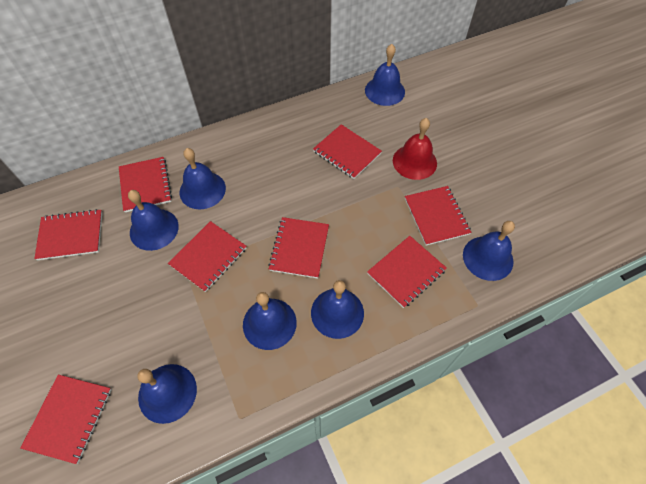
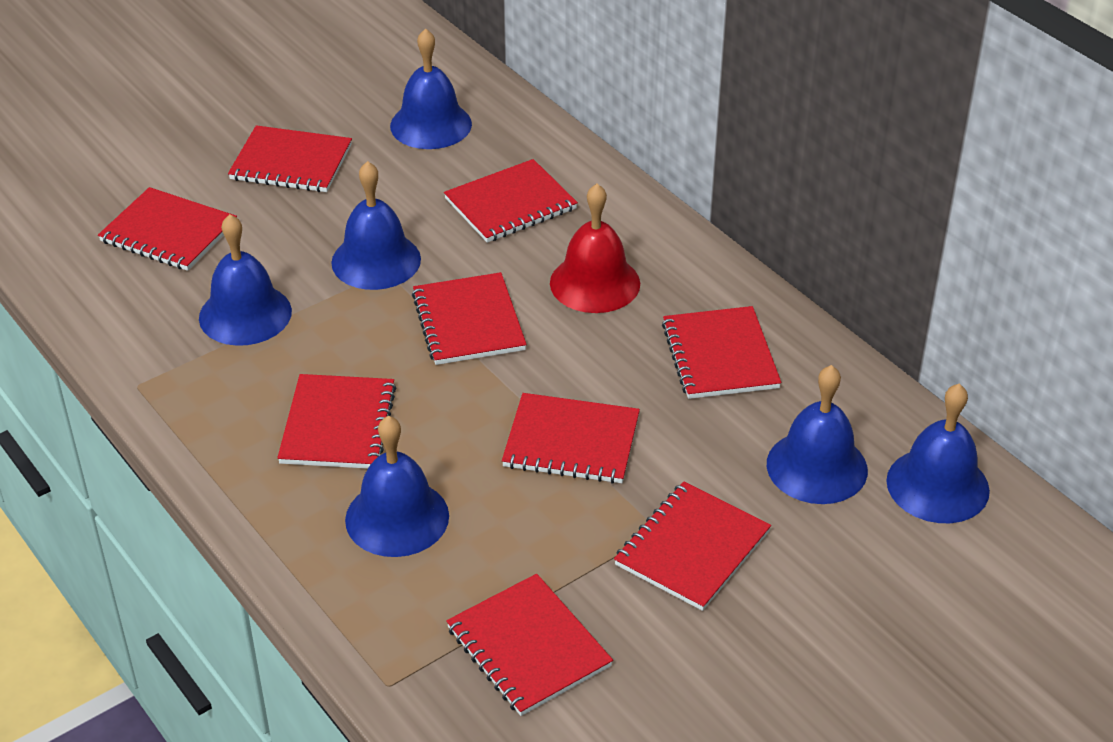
blue bell: 7 -> 6
red notebook: 8 -> 9

